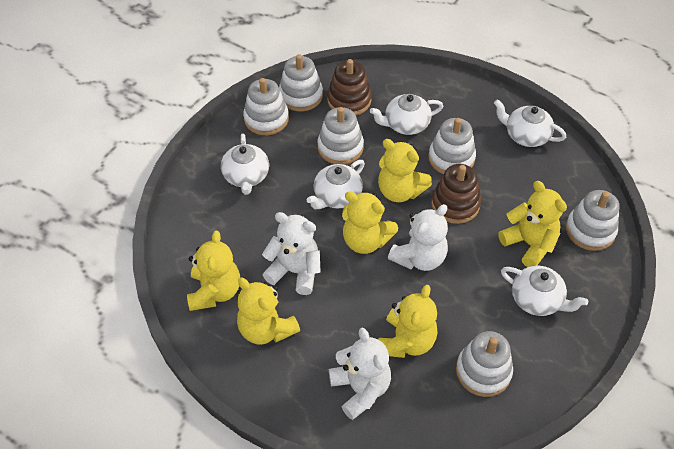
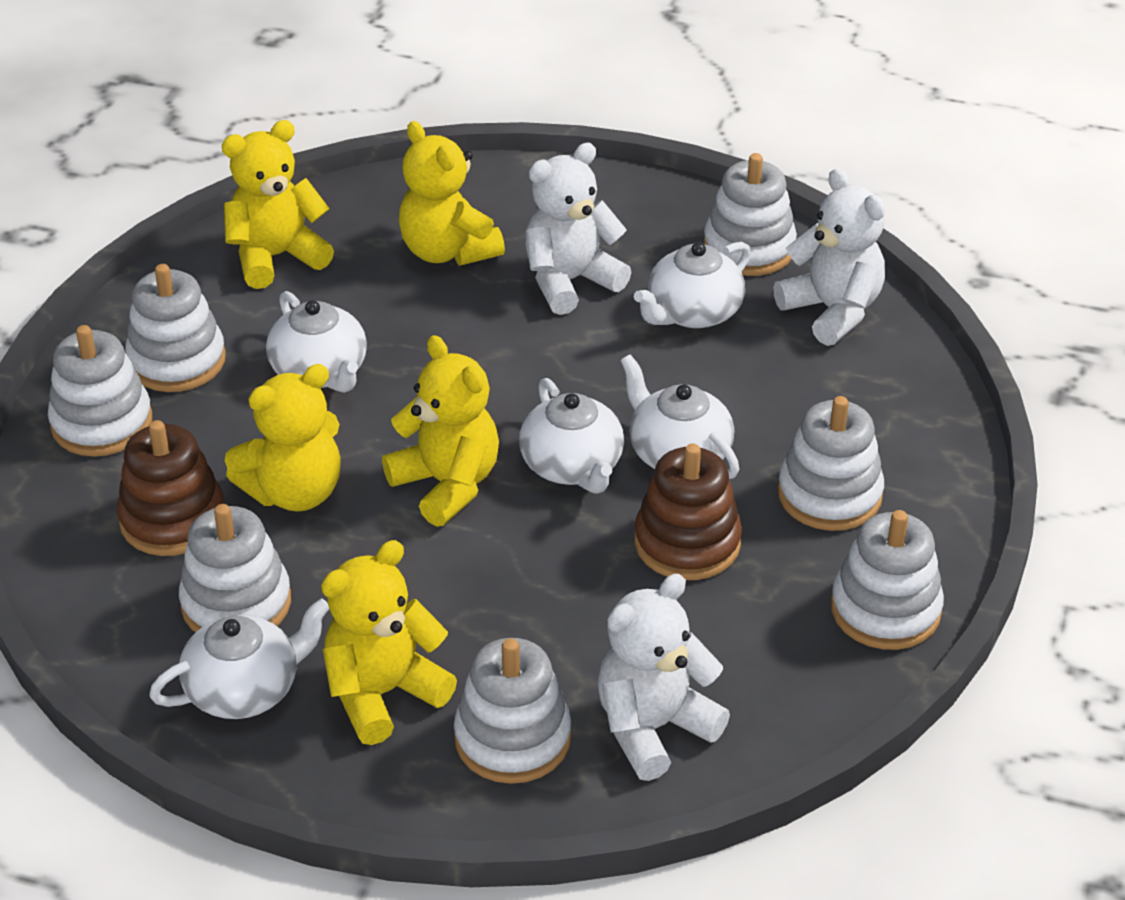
white stacking toy: 6 -> 7
yellow teddy bear: 6 -> 5

